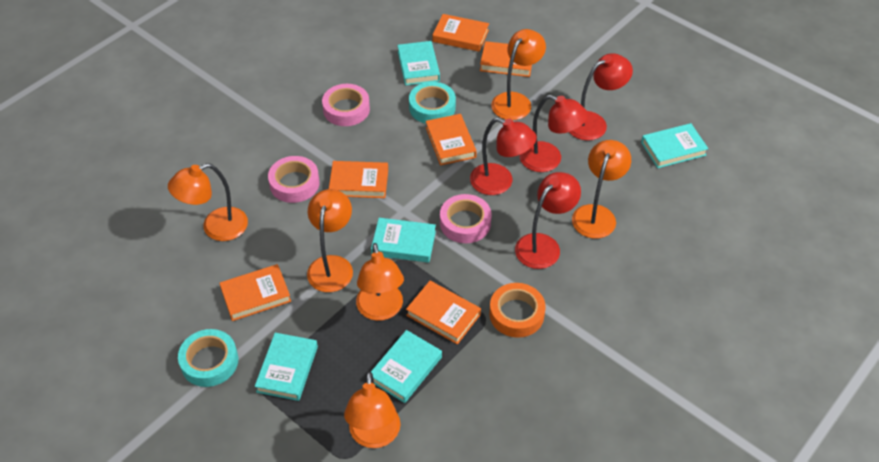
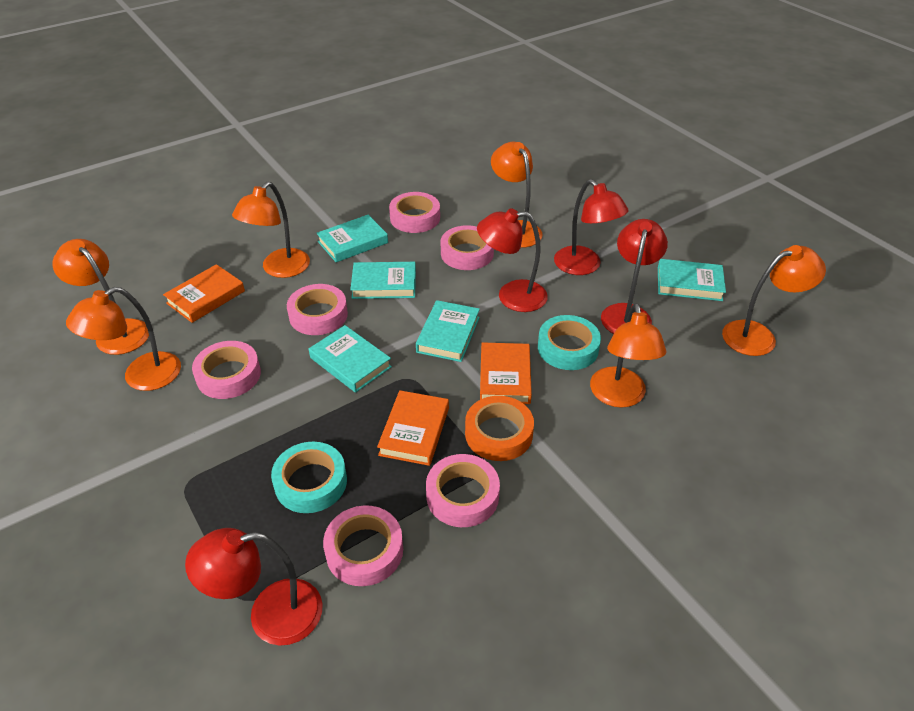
orange book: 6 -> 3
pink tape: 3 -> 6

